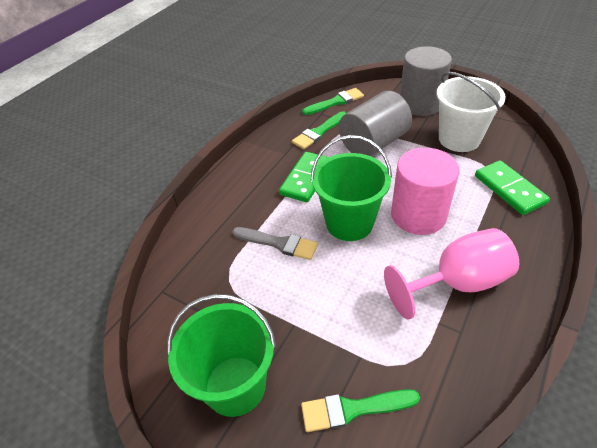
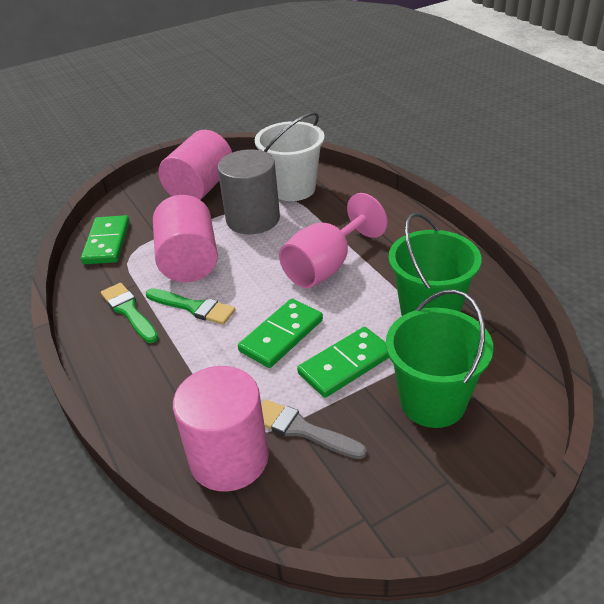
green brush: 3 -> 2
green domino: 2 -> 3
grey cylinder: 2 -> 1
pink cylinder: 1 -> 3

